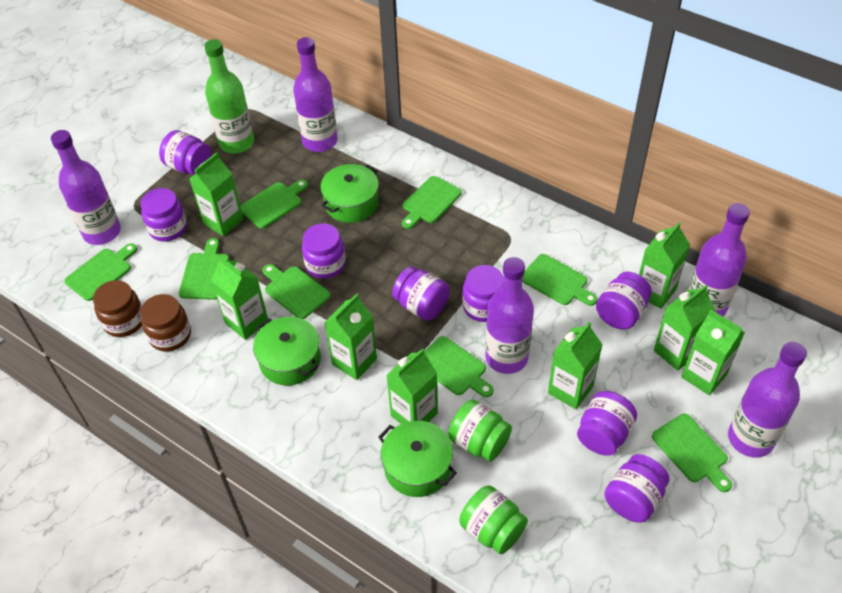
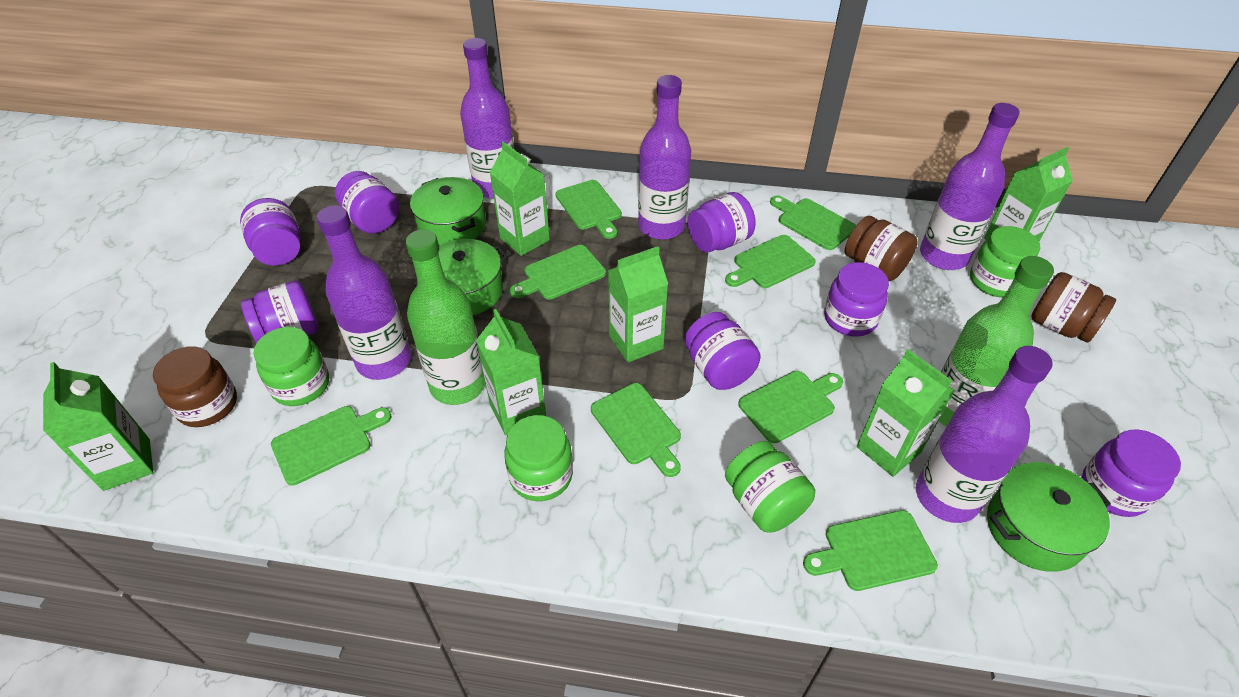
brown jar: 2 -> 3
green bottle: 1 -> 2
green carton: 8 -> 6
green jar: 2 -> 4
purple jar: 8 -> 7

